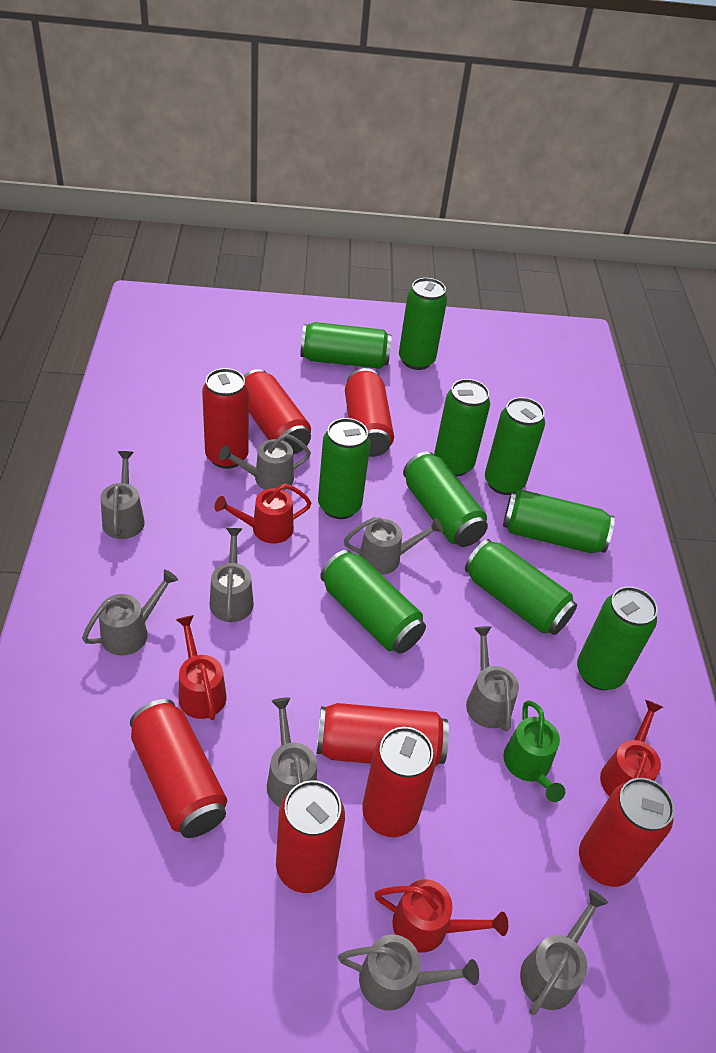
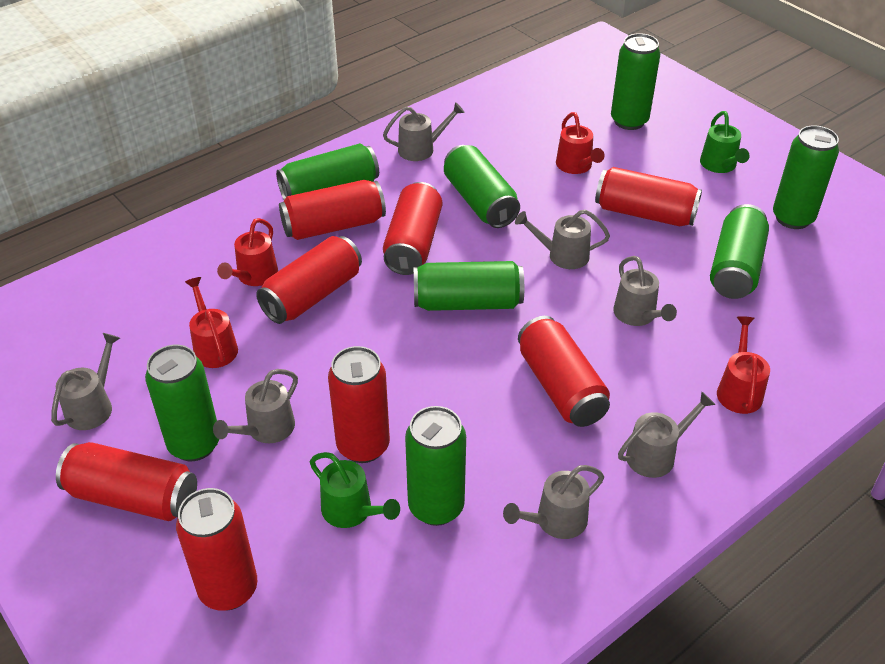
green can: 10 -> 8
green watering can: 1 -> 2
grey watering can: 9 -> 7

